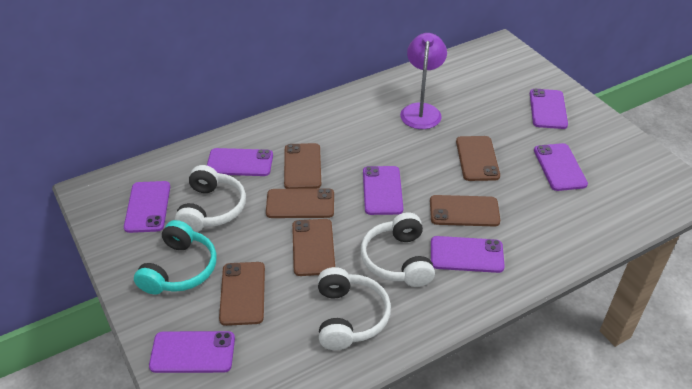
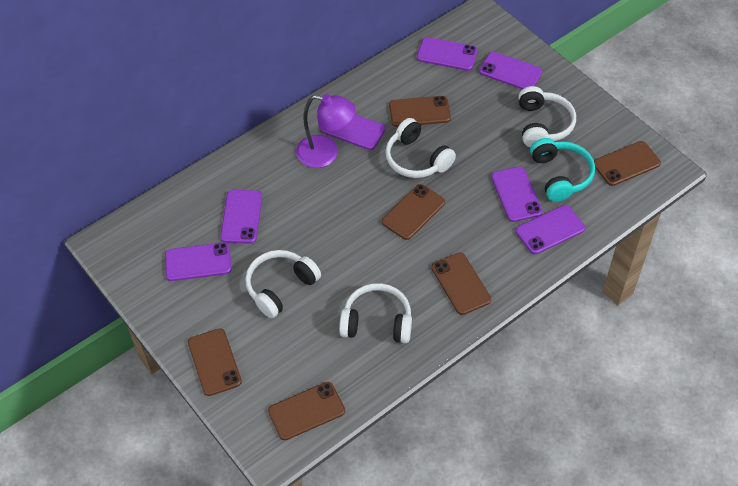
white headphones: 3 -> 4

